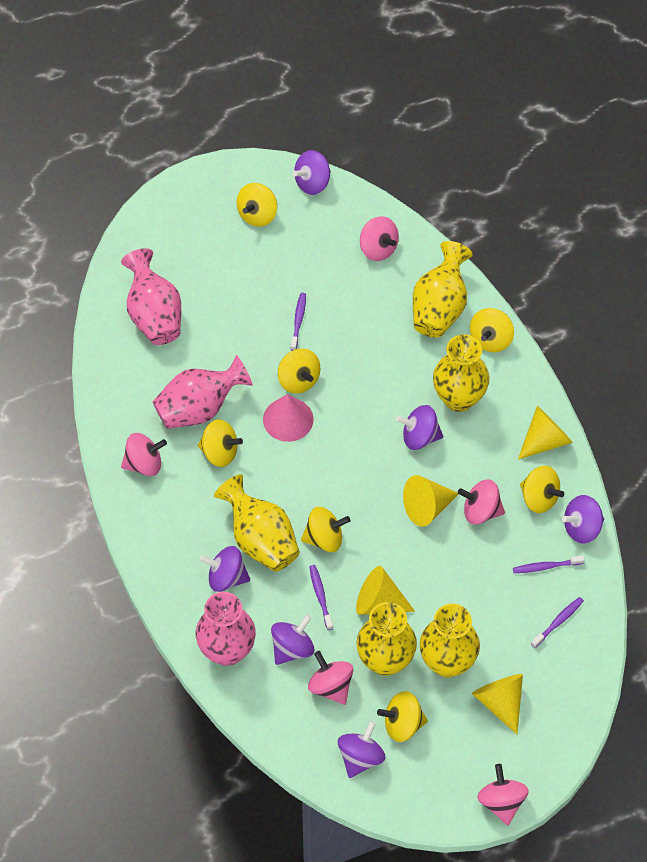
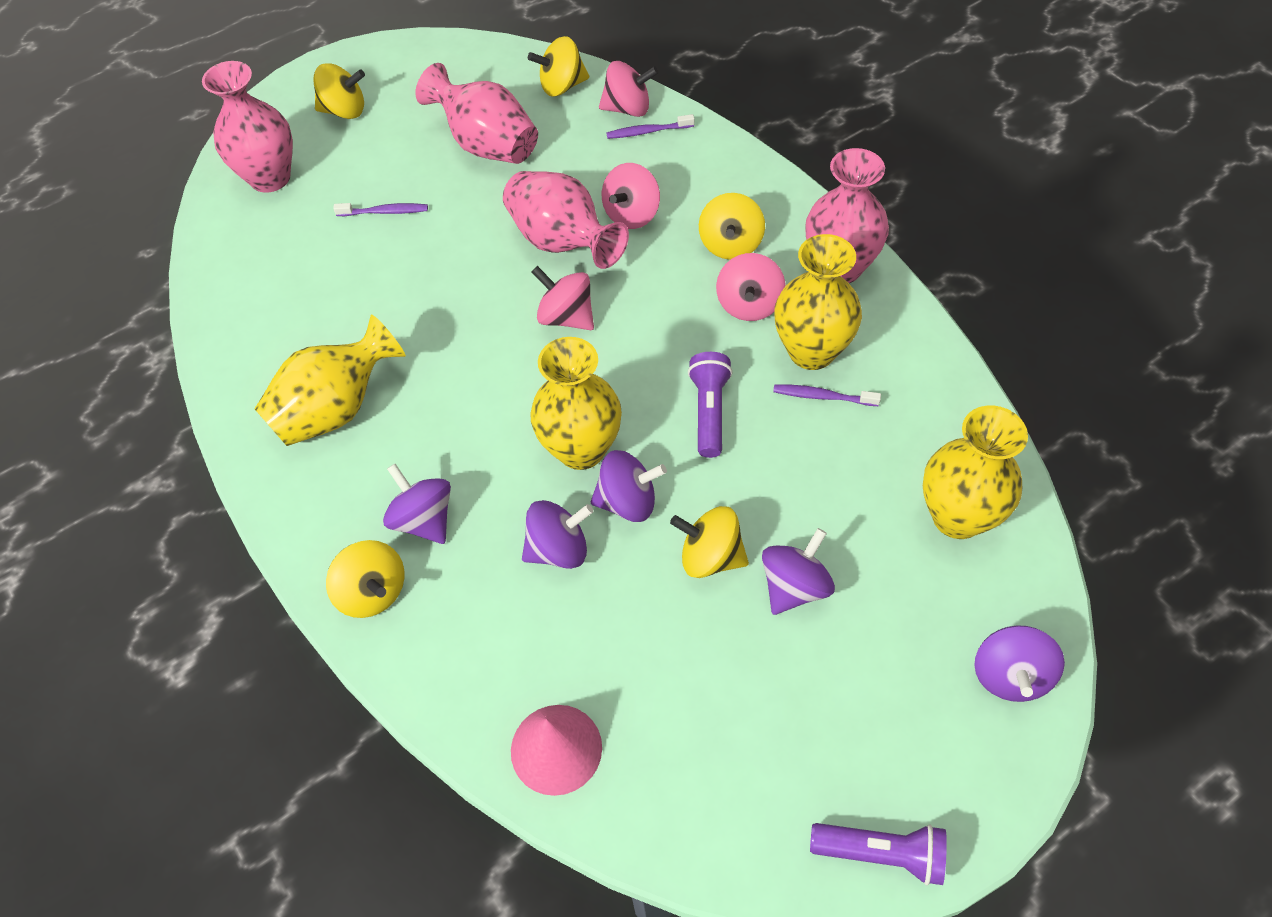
pink spinning top: 5 -> 4
pink vase: 3 -> 4
purple flashlight: 0 -> 2
purple spinning top: 6 -> 5
purple toothbrush: 4 -> 3
yellow cone: 4 -> 0
yellow spinning top: 7 -> 5
yellow vase: 5 -> 4

